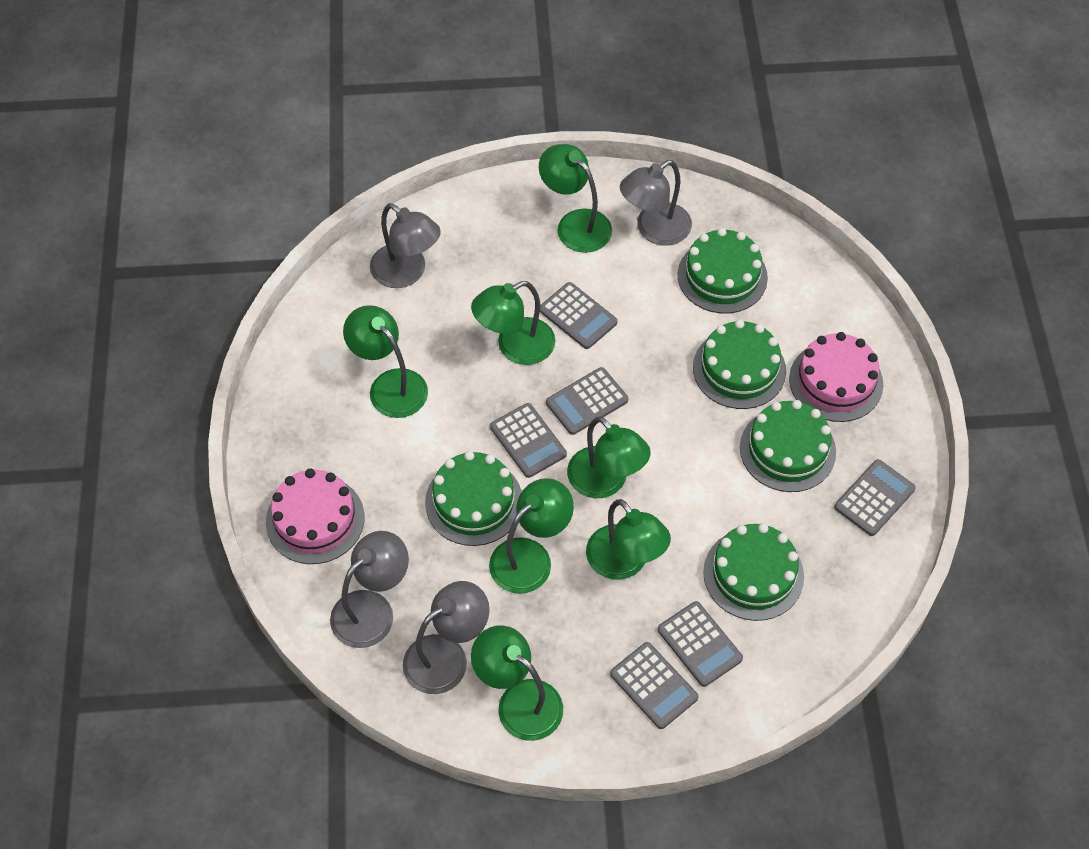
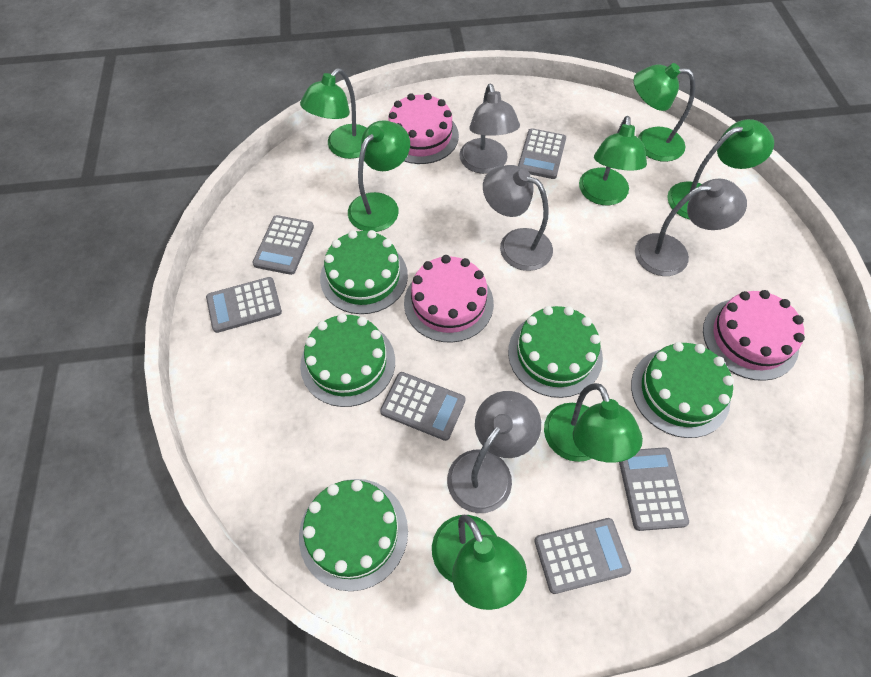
pink cake: 2 -> 3

